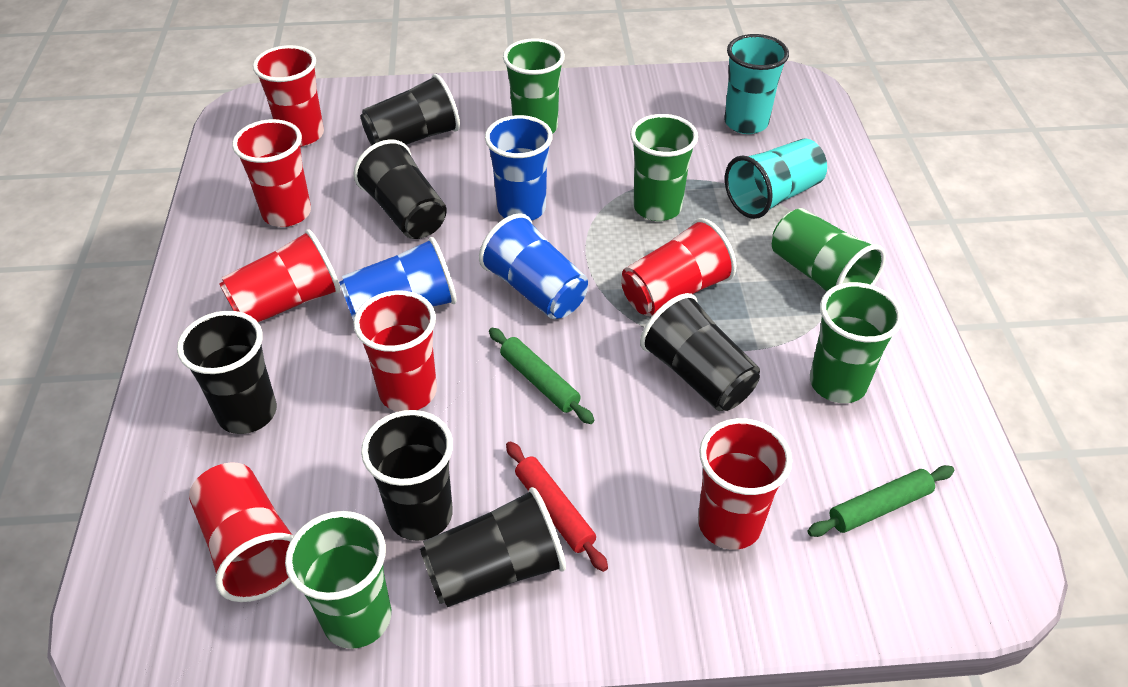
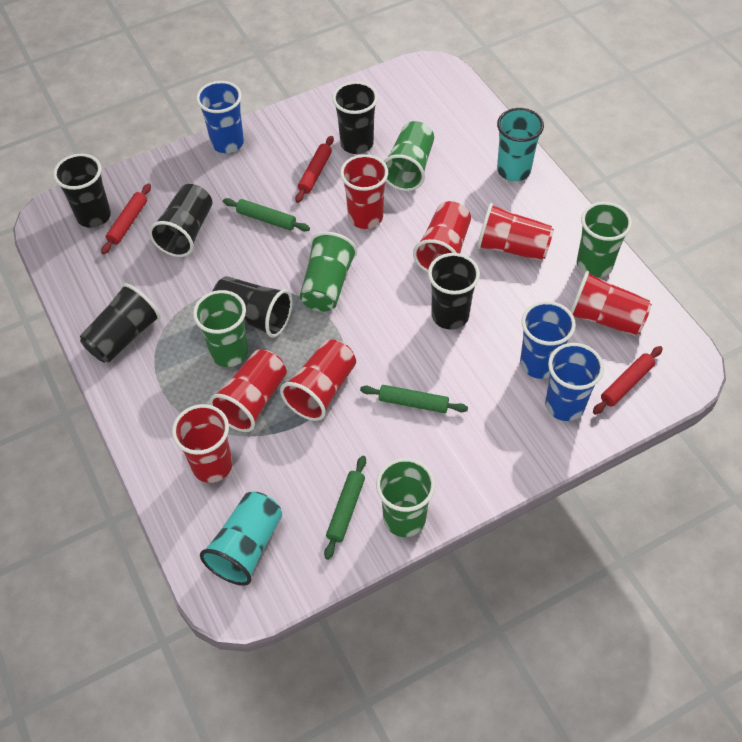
green rolling pin: 2 -> 3
red rolling pin: 1 -> 3

